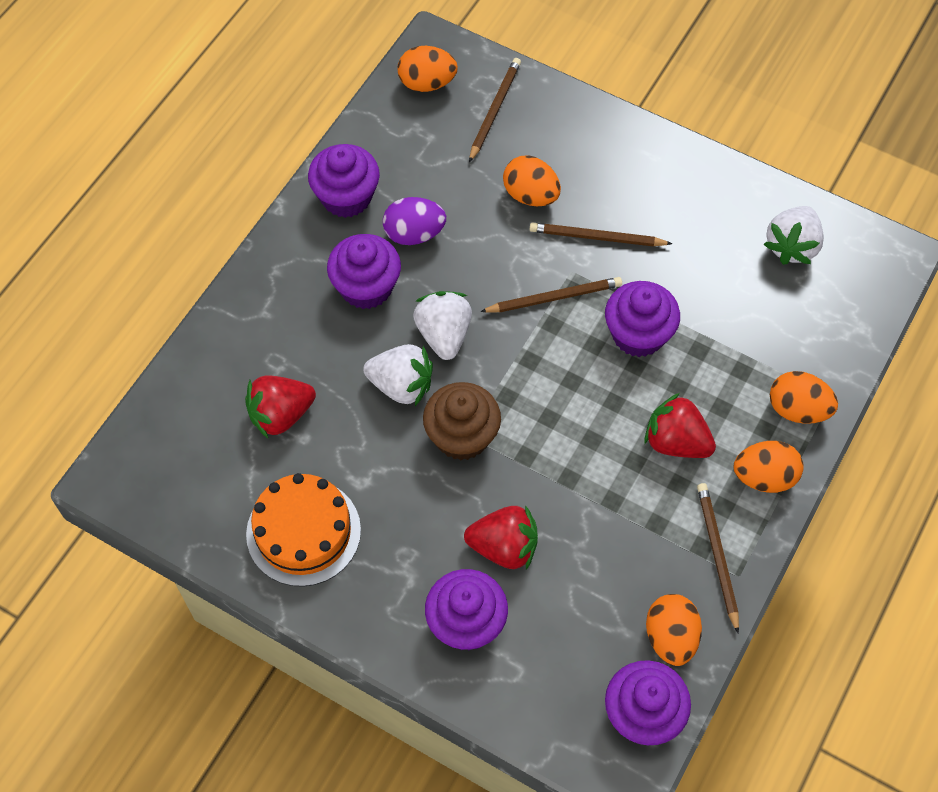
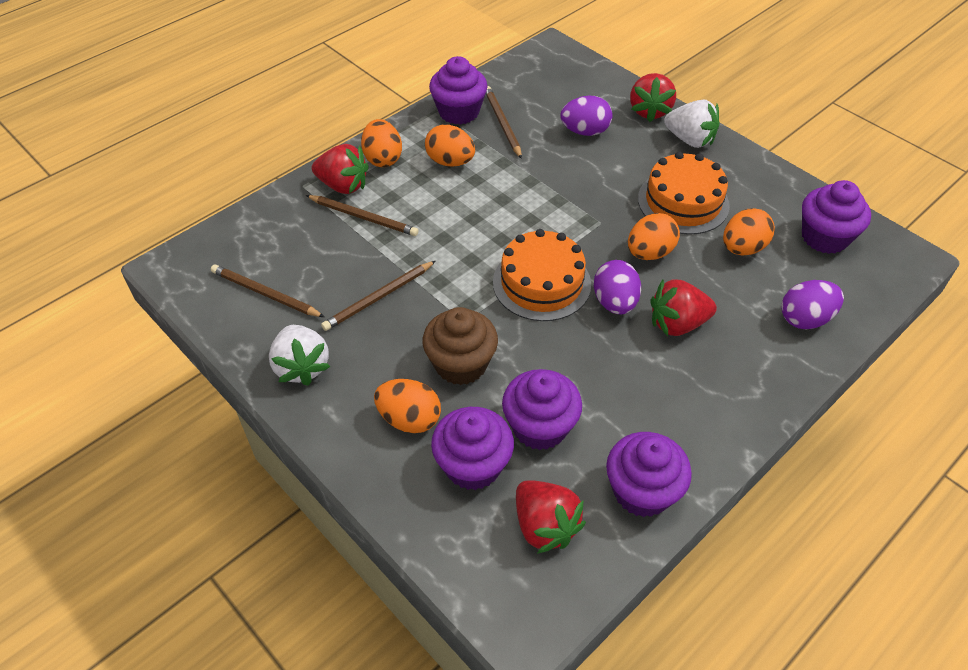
orange cake: 1 -> 2
purple egg: 1 -> 3
red strawberry: 3 -> 4
white strawberry: 3 -> 2

